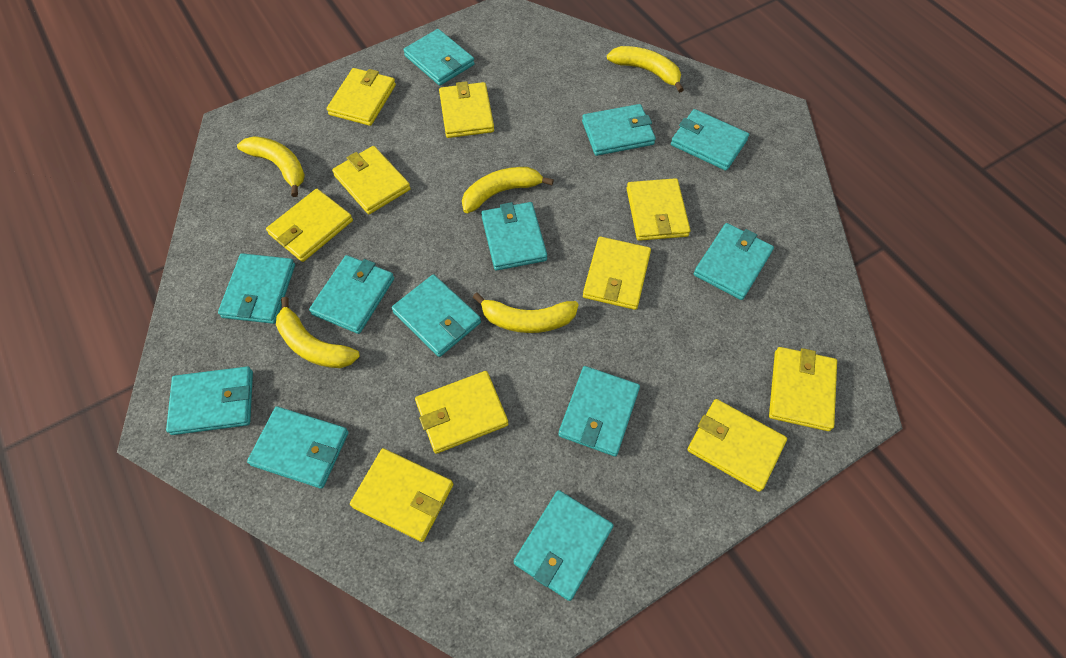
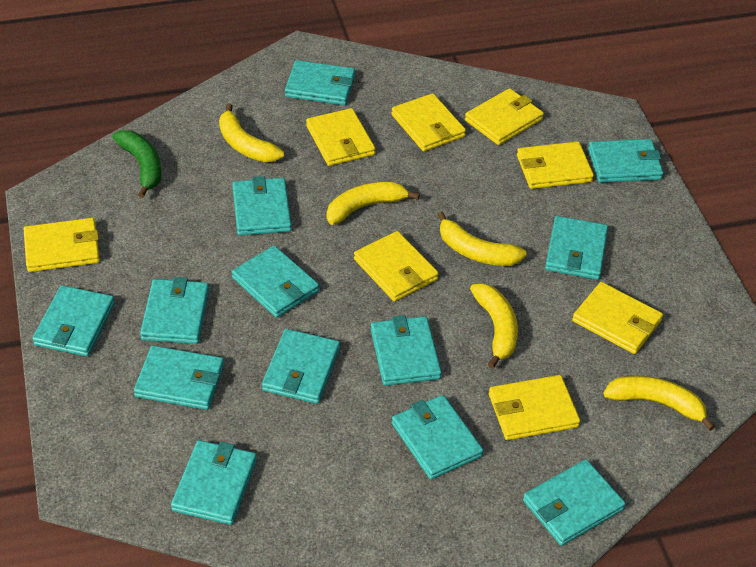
green banana: 0 -> 1
turquoise wallet: 12 -> 13
yellow wallet: 10 -> 8

